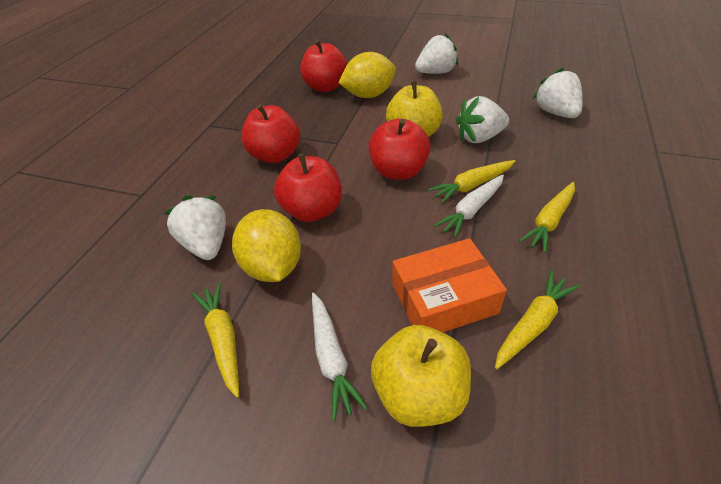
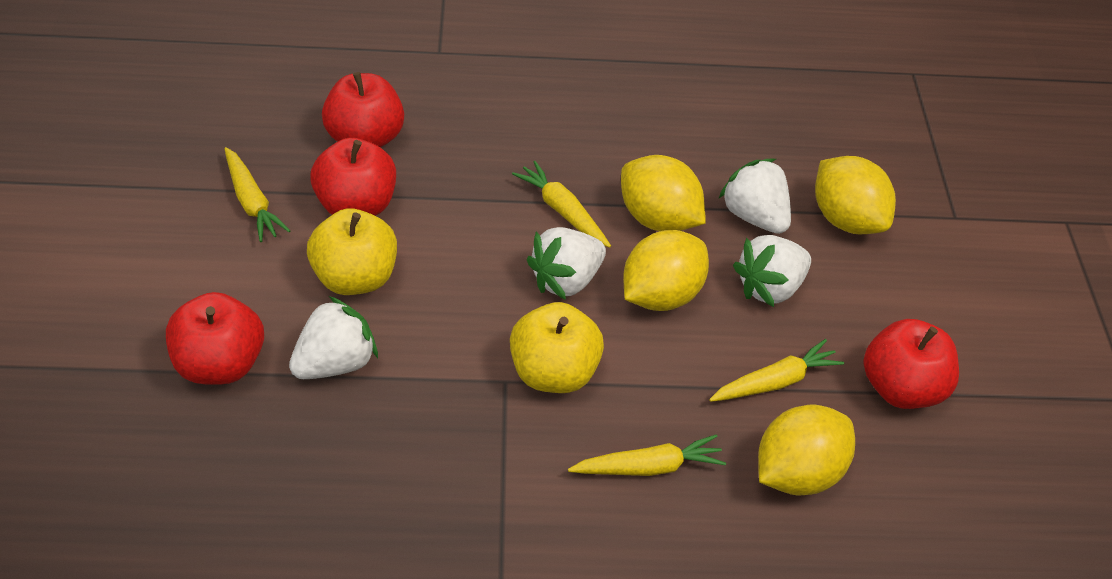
orange box: 1 -> 0
white carrot: 2 -> 0
yellow lemon: 2 -> 4

